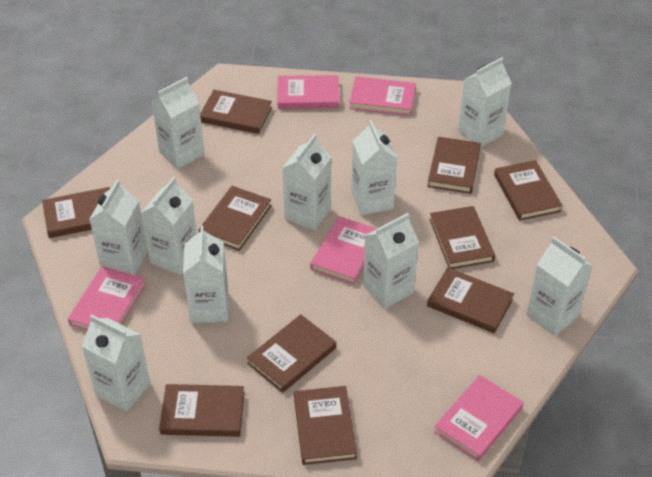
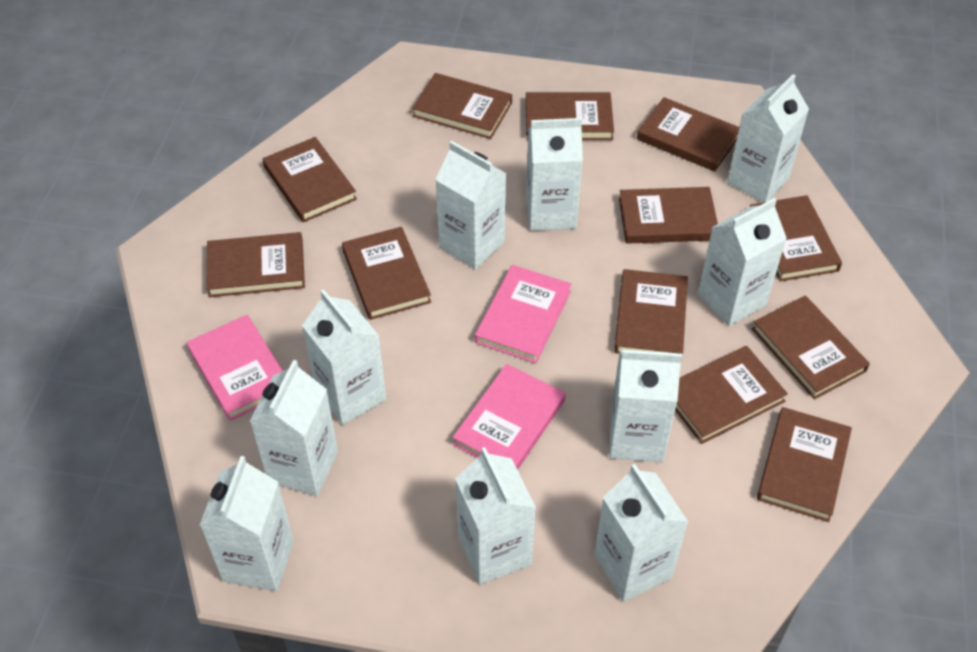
brown book: 10 -> 12
pink book: 5 -> 3

